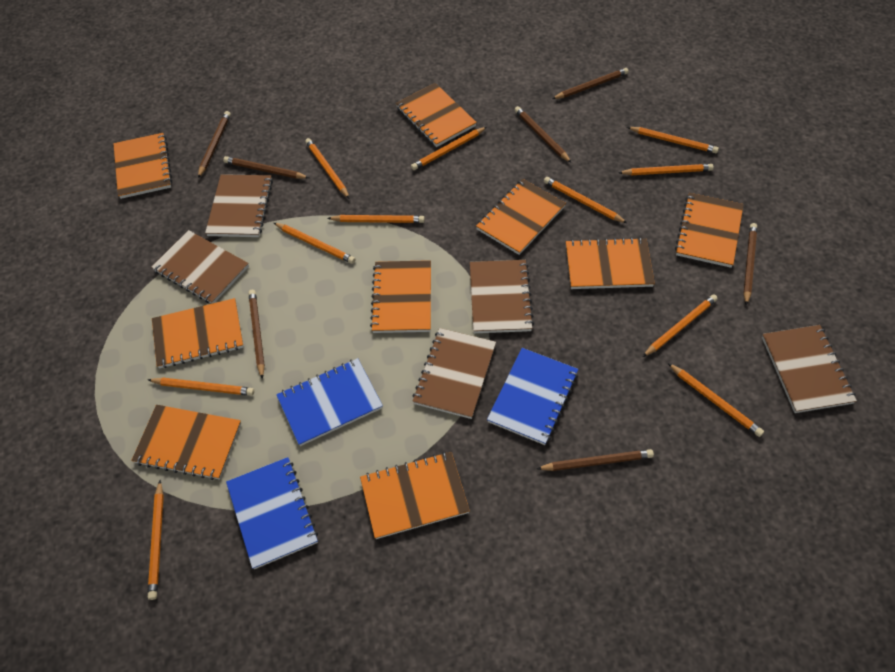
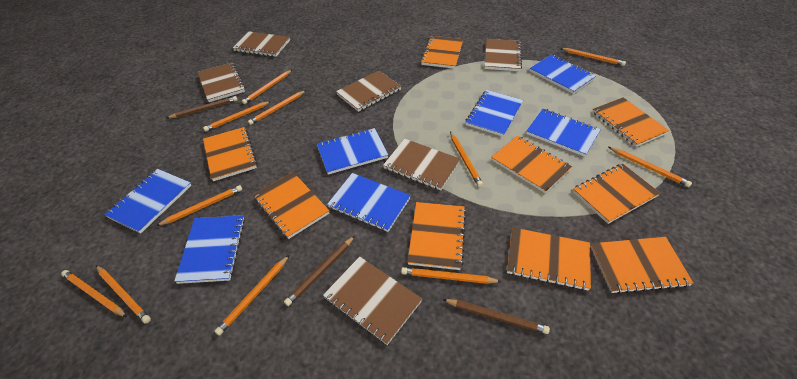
blue notebook: 3 -> 7
brown notebook: 5 -> 6
brown pencil: 7 -> 3

